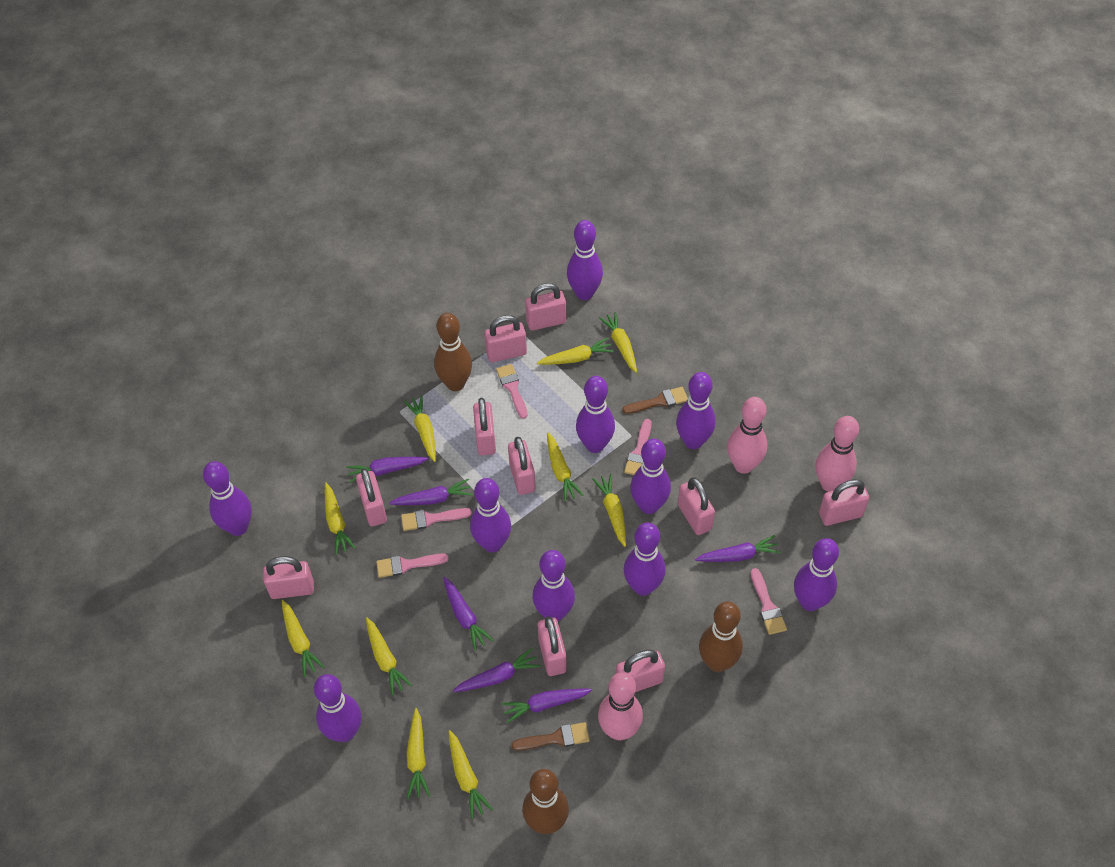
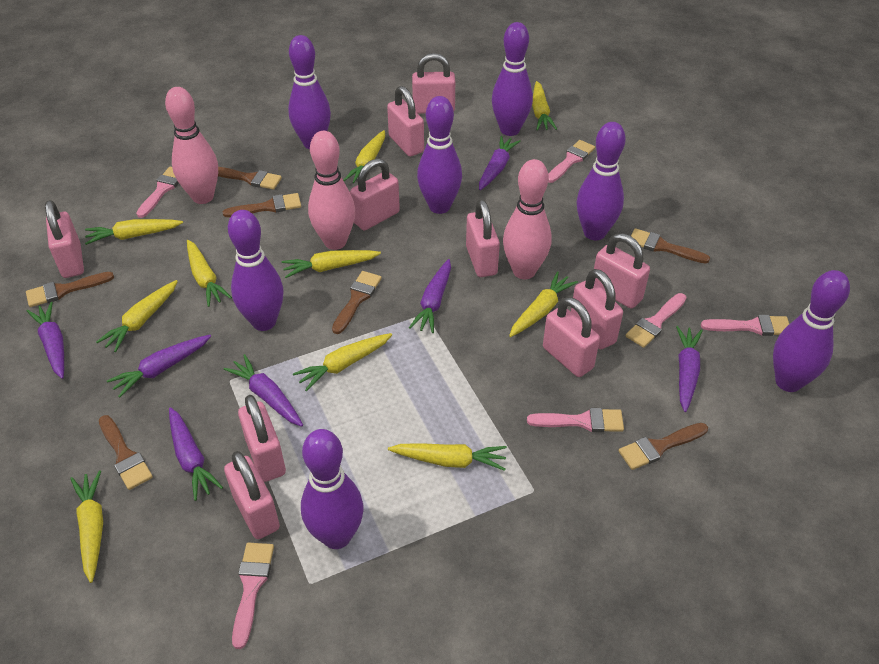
brown bowling pin: 3 -> 0
brown brush: 2 -> 7
pink brush: 5 -> 6
purple bowling pin: 10 -> 7
purple carrot: 6 -> 7

